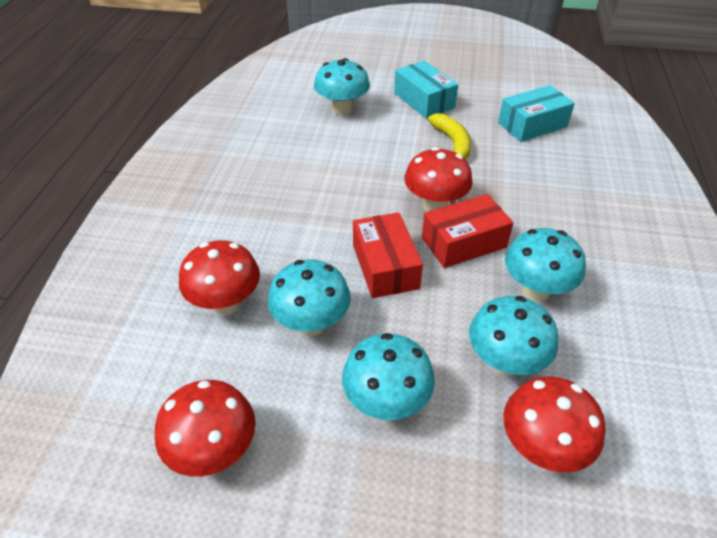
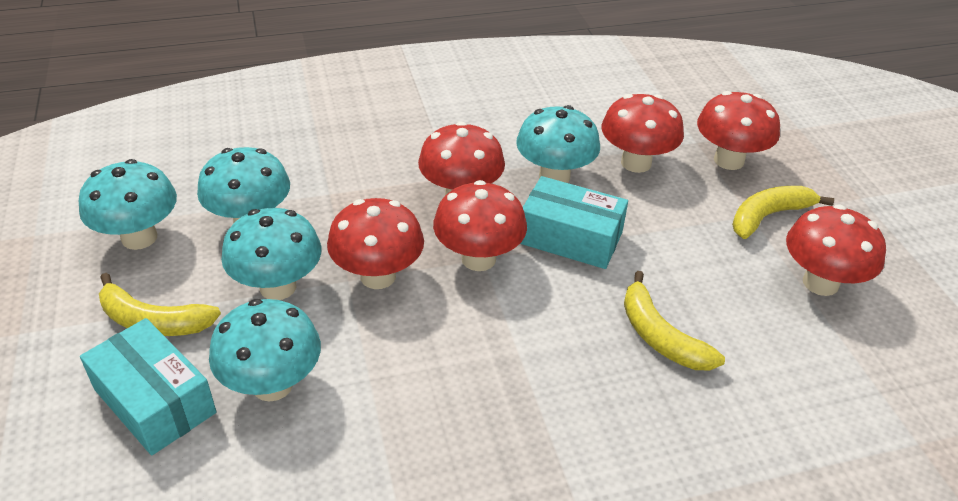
red box: 2 -> 0
red mushroom: 4 -> 6
yellow banana: 1 -> 3

